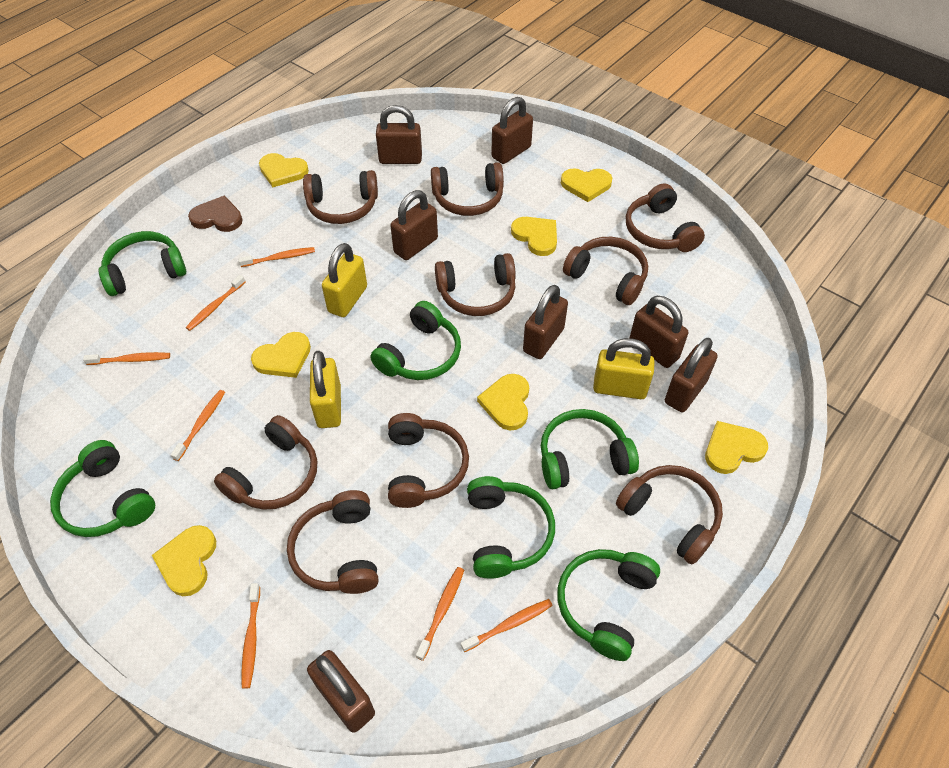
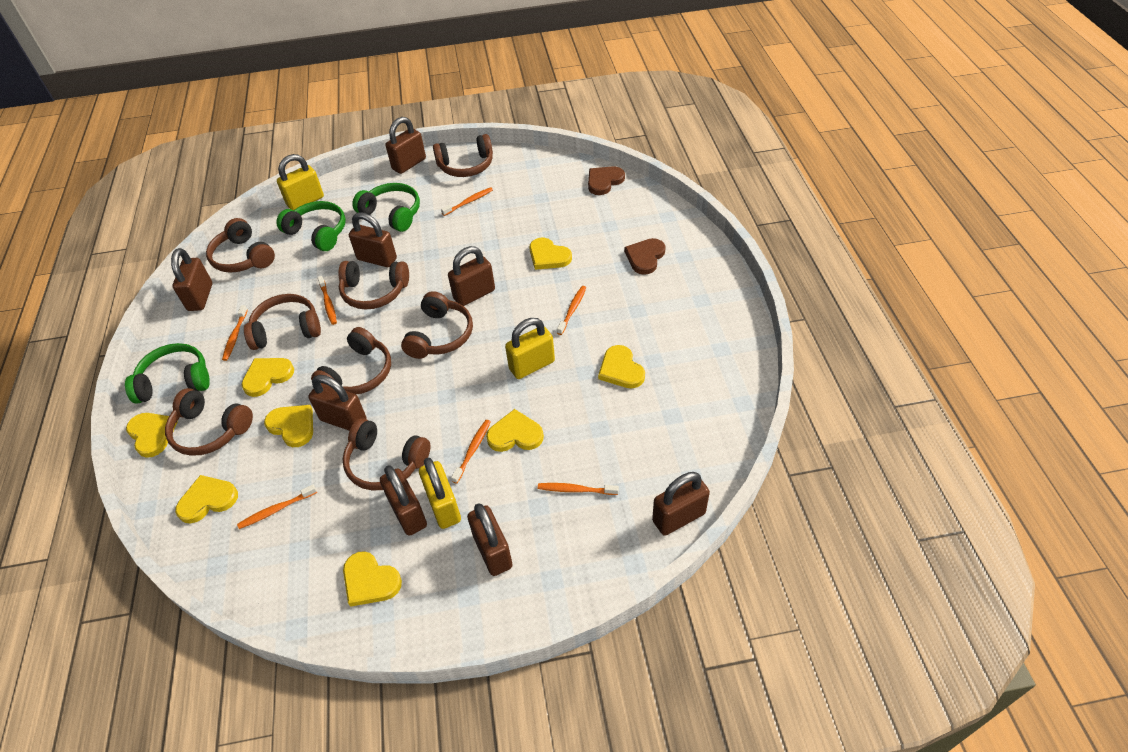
brown headphones: 9 -> 8
brown heart: 1 -> 2
brown padlock: 7 -> 8
green headphones: 6 -> 3
yellow heart: 7 -> 8

